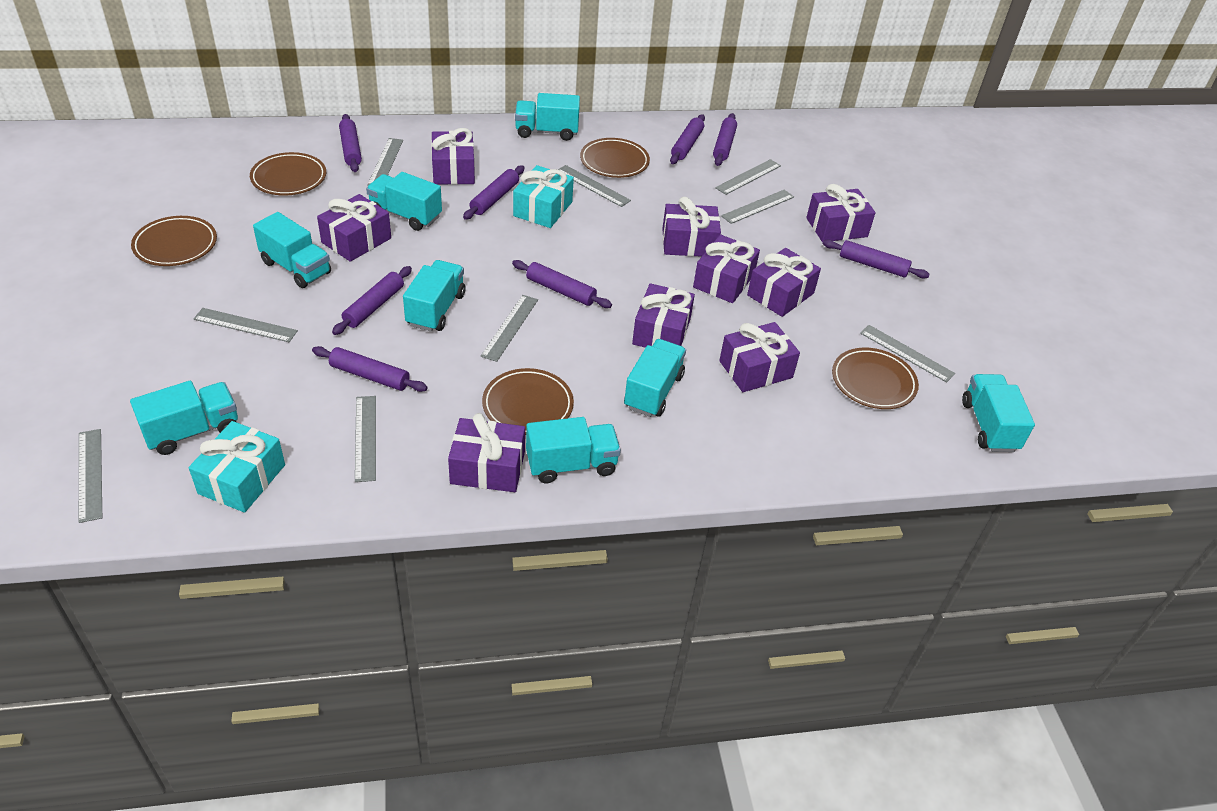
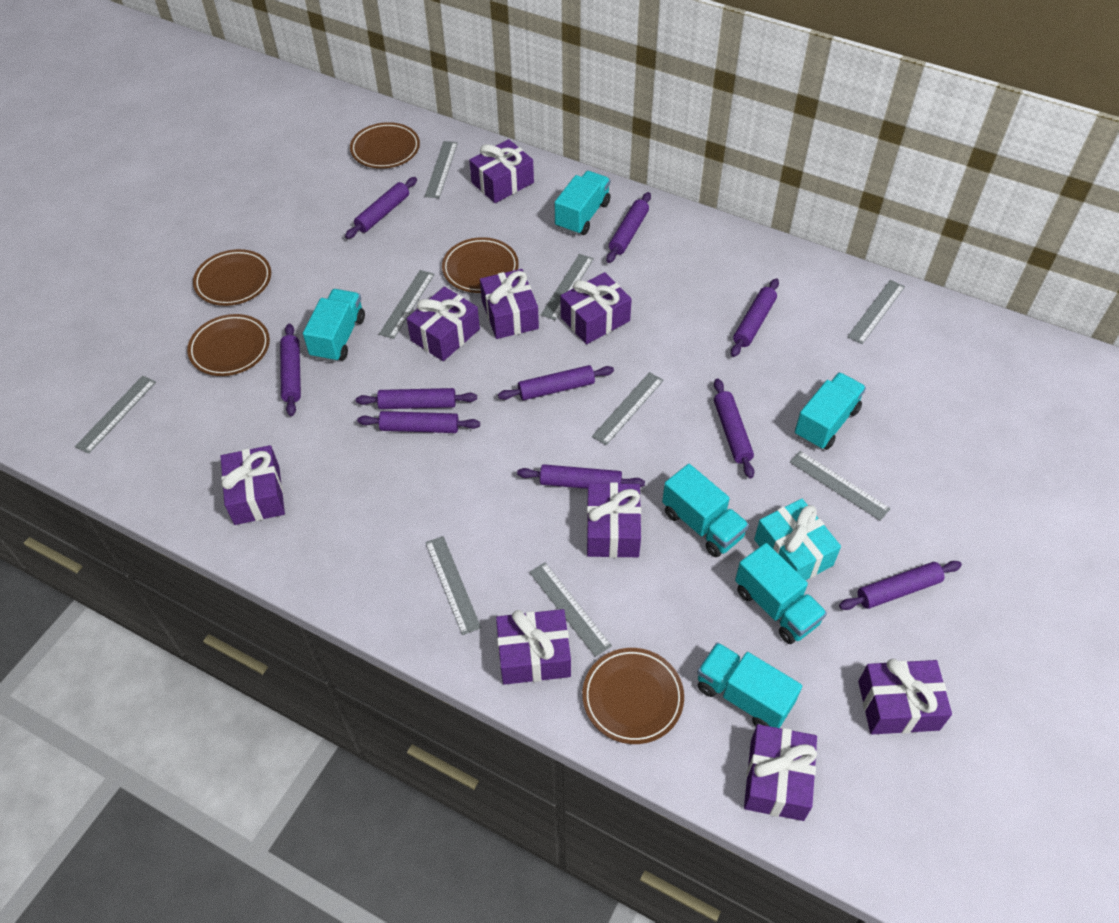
purple rolling pin: 8 -> 10
turquoise gift: 2 -> 1
turquoise truck: 8 -> 6

